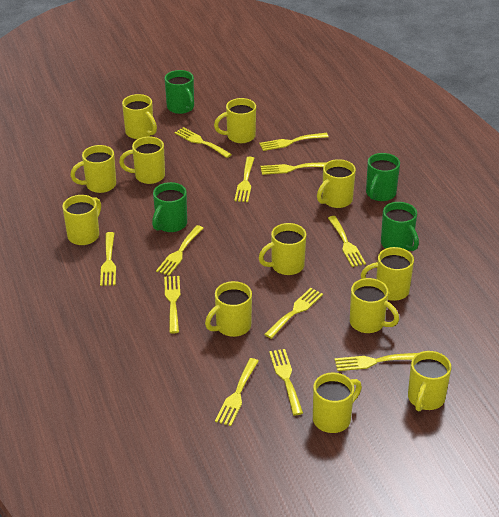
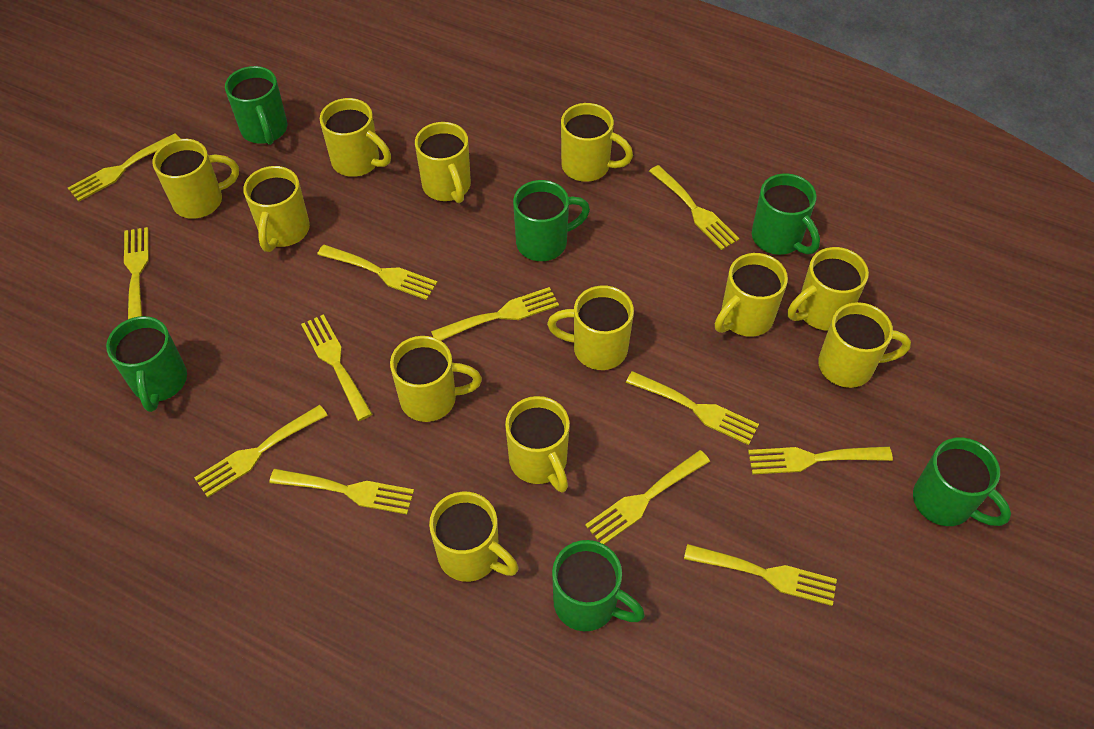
green mug: 4 -> 6

